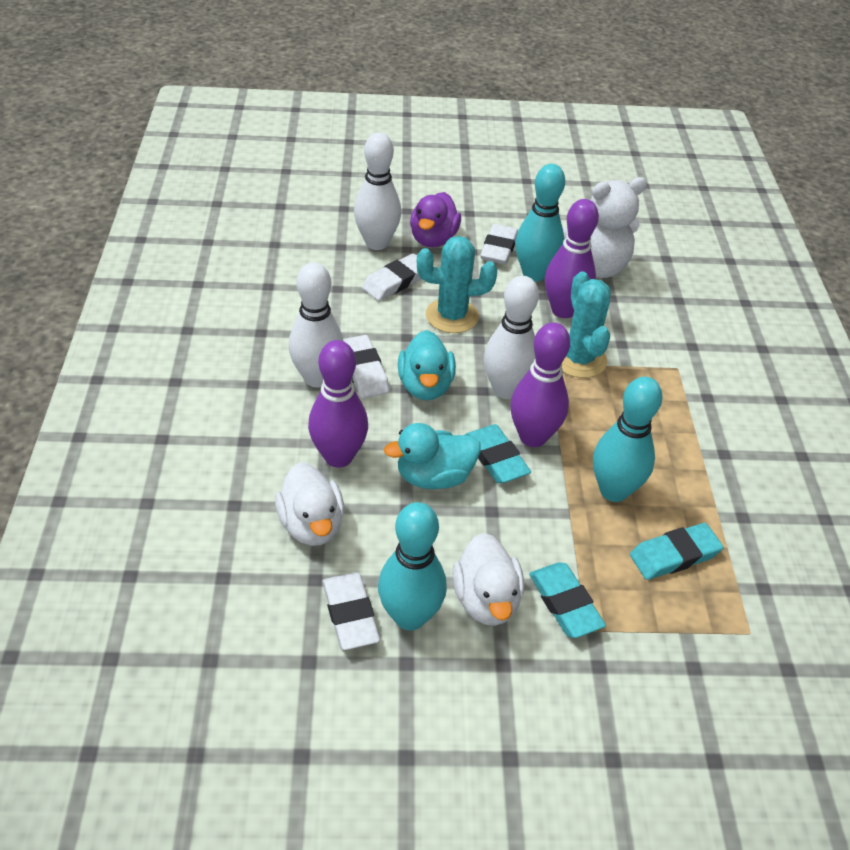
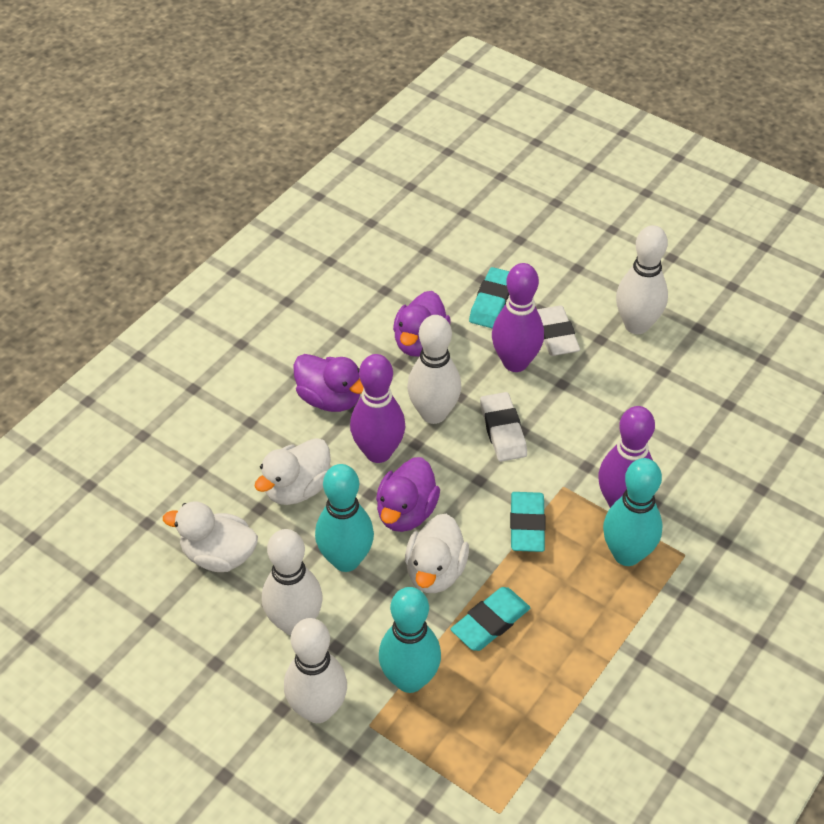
purple duck: 1 -> 3
turquoise cactus: 2 -> 0
turquoise duck: 2 -> 0
white bowling pin: 3 -> 4
white duck: 2 -> 3
white eraser: 4 -> 2
white teddy bear: 1 -> 0

